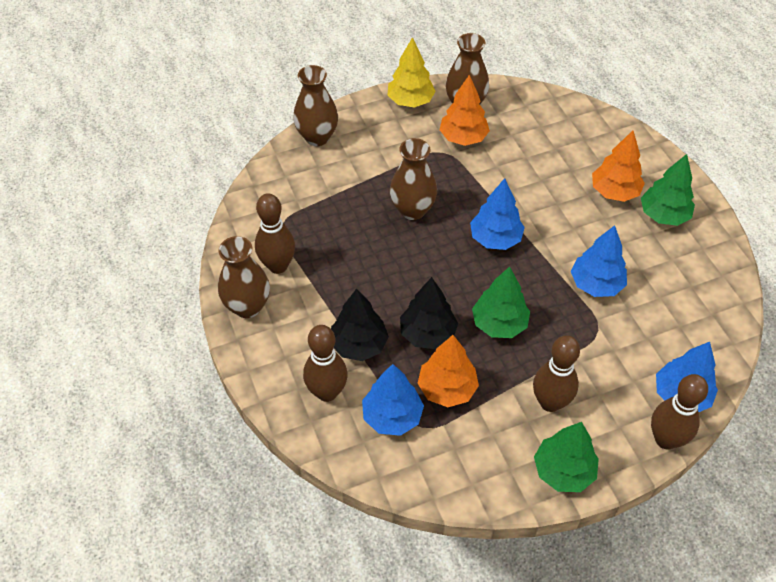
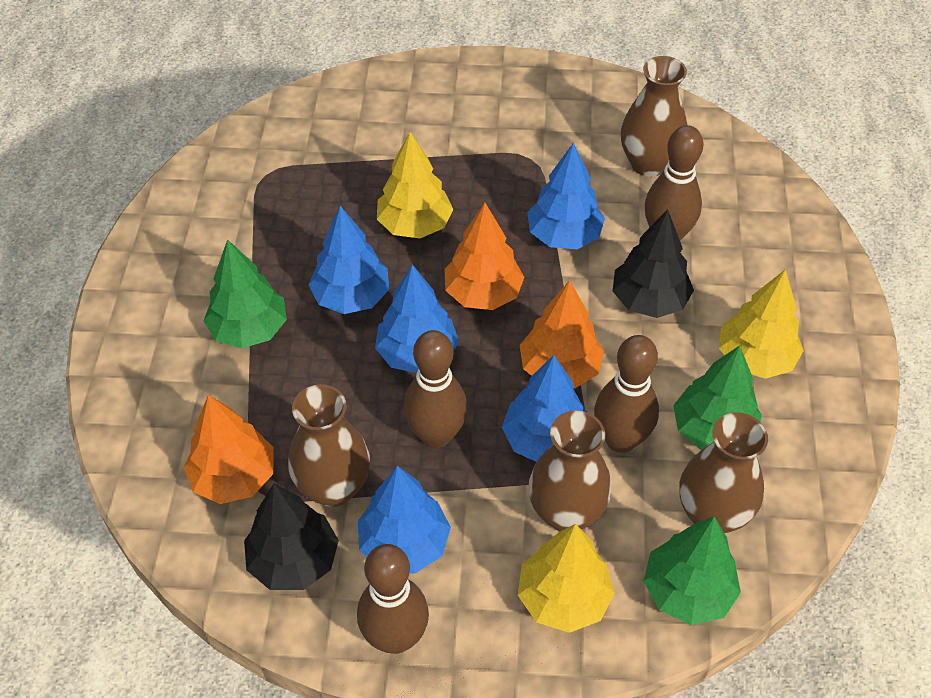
blue tree: 4 -> 5
yellow tree: 1 -> 3

